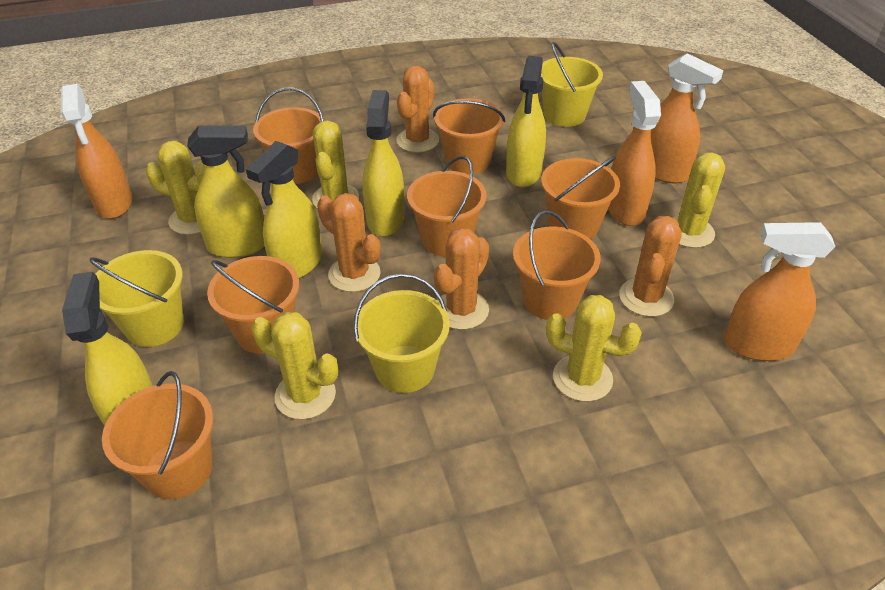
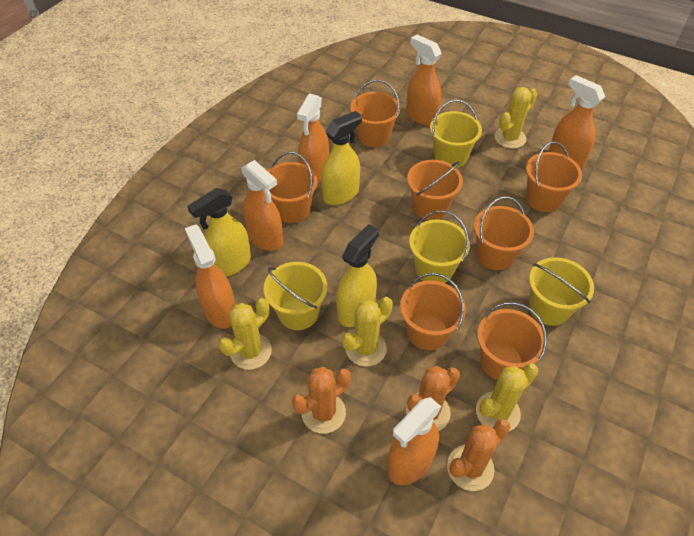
orange cactus: 4 -> 3
orange spray bottle: 4 -> 6
yellow bucket: 3 -> 4
yellow cactus: 5 -> 4
yellow spray bottle: 5 -> 3

